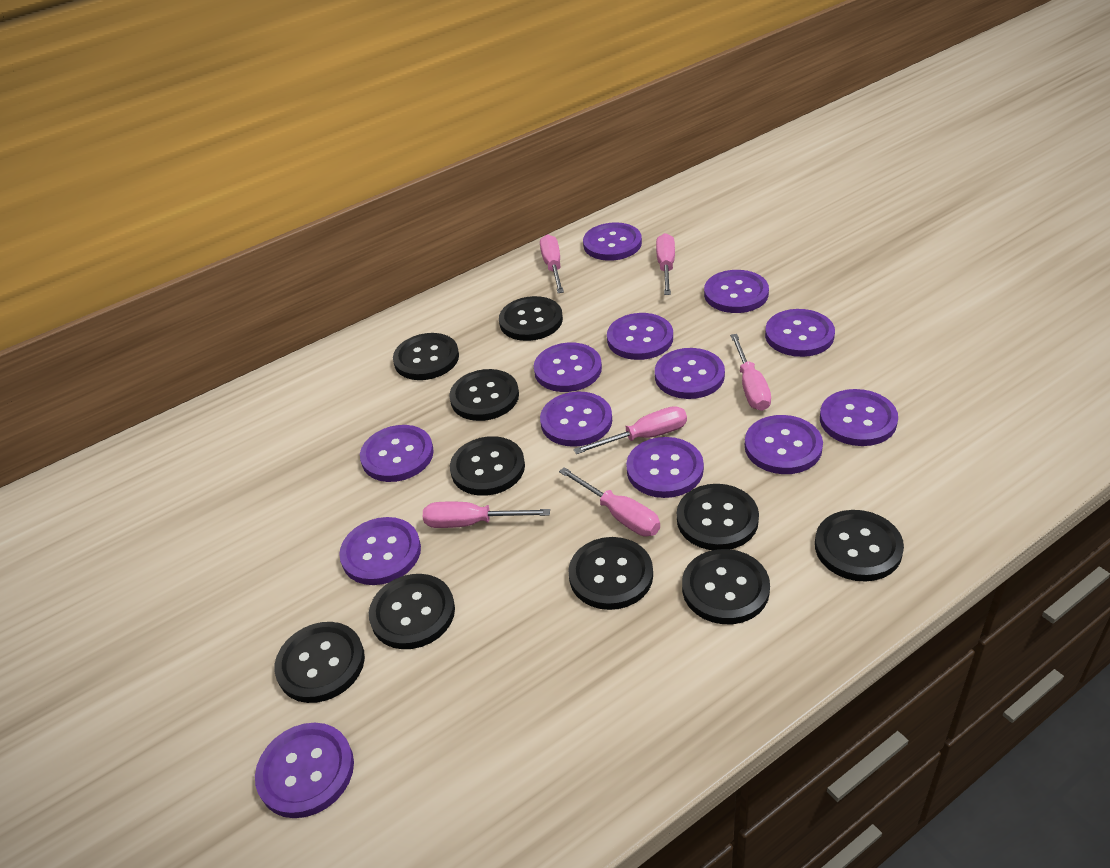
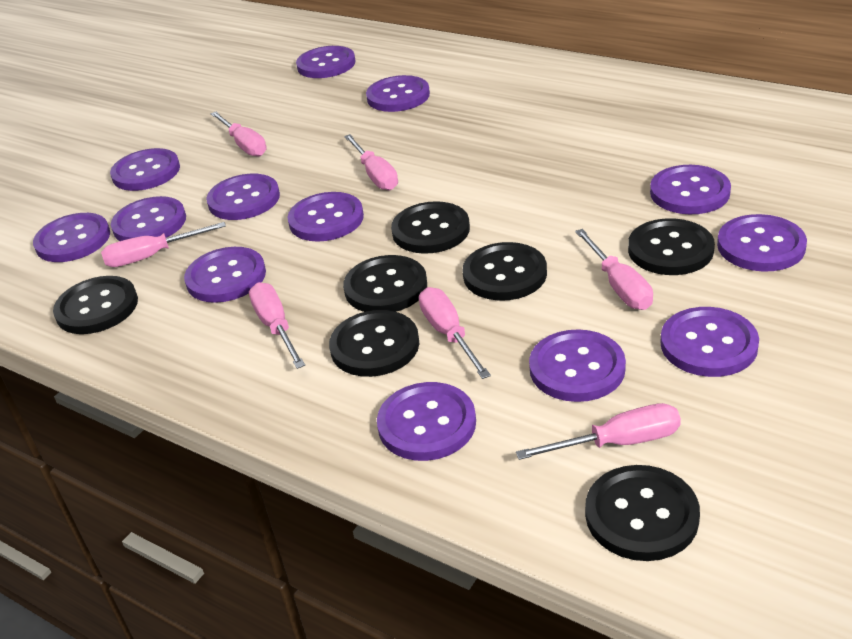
black button: 10 -> 7
pink screwdriver: 6 -> 7

